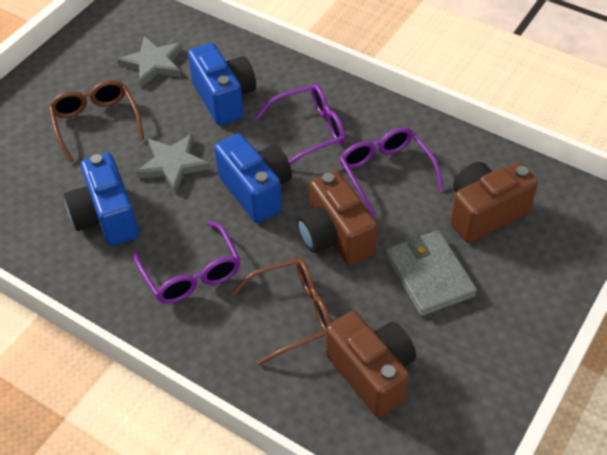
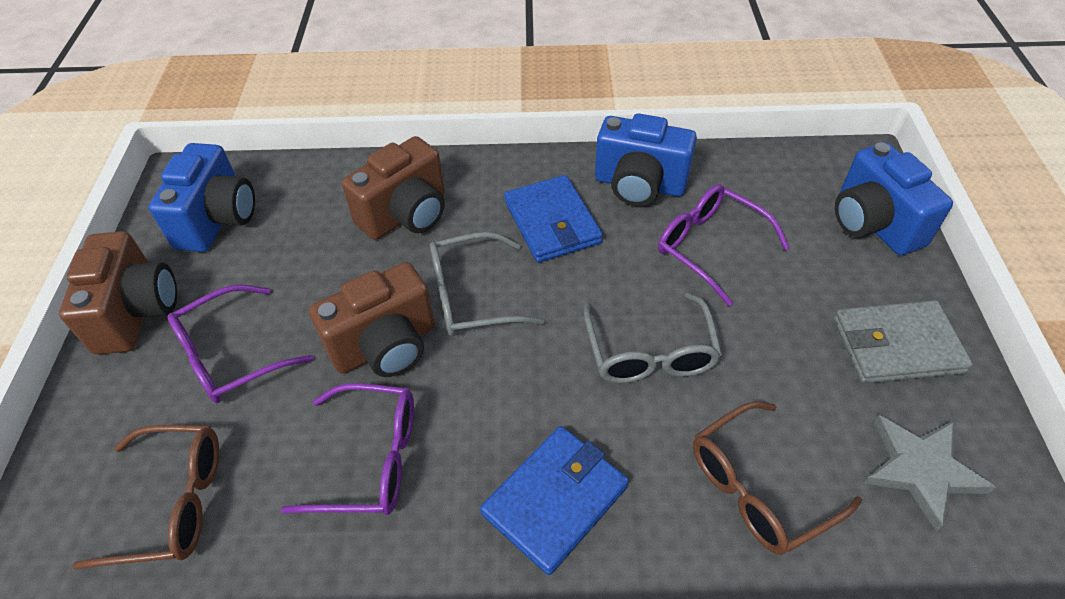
blue wallet: 0 -> 2
grey glasses: 0 -> 2
grey star: 2 -> 1

